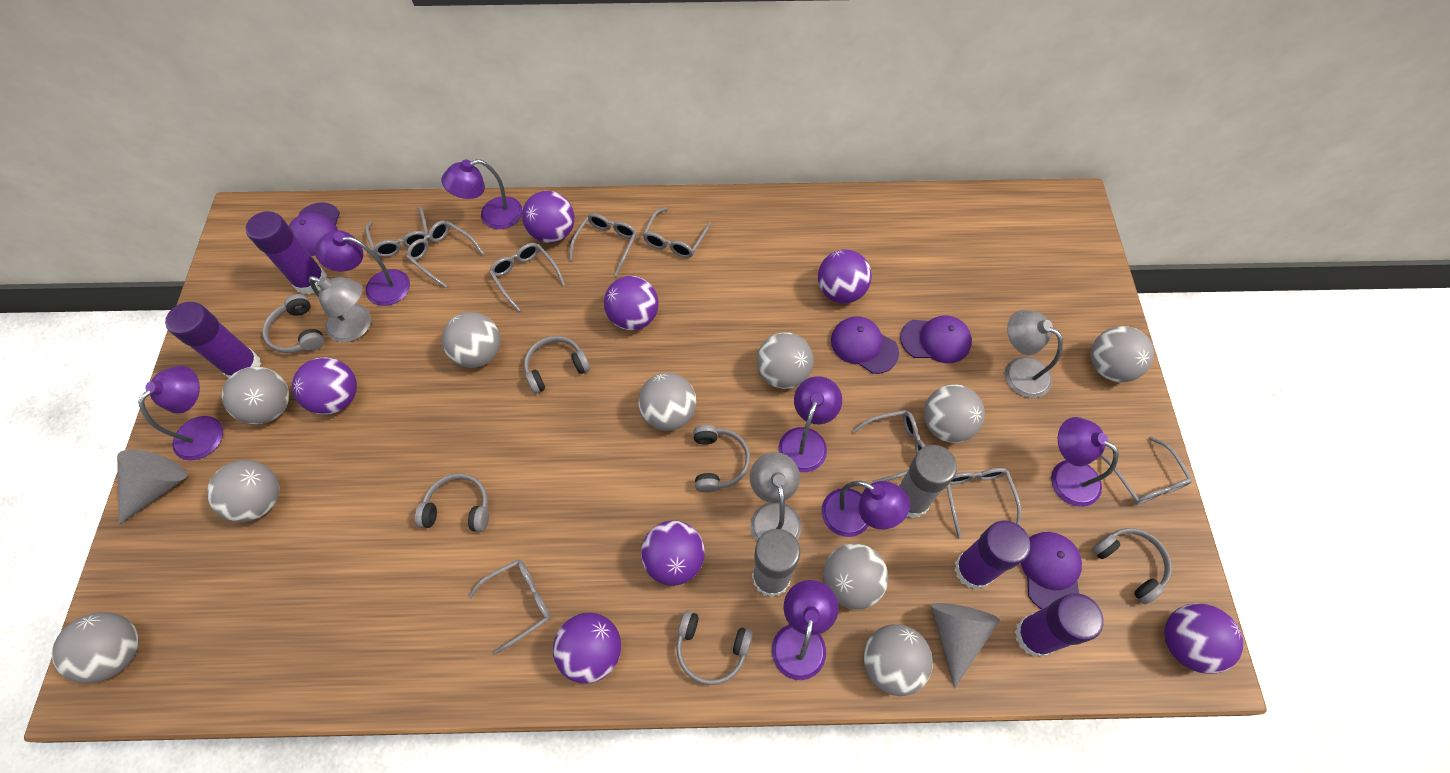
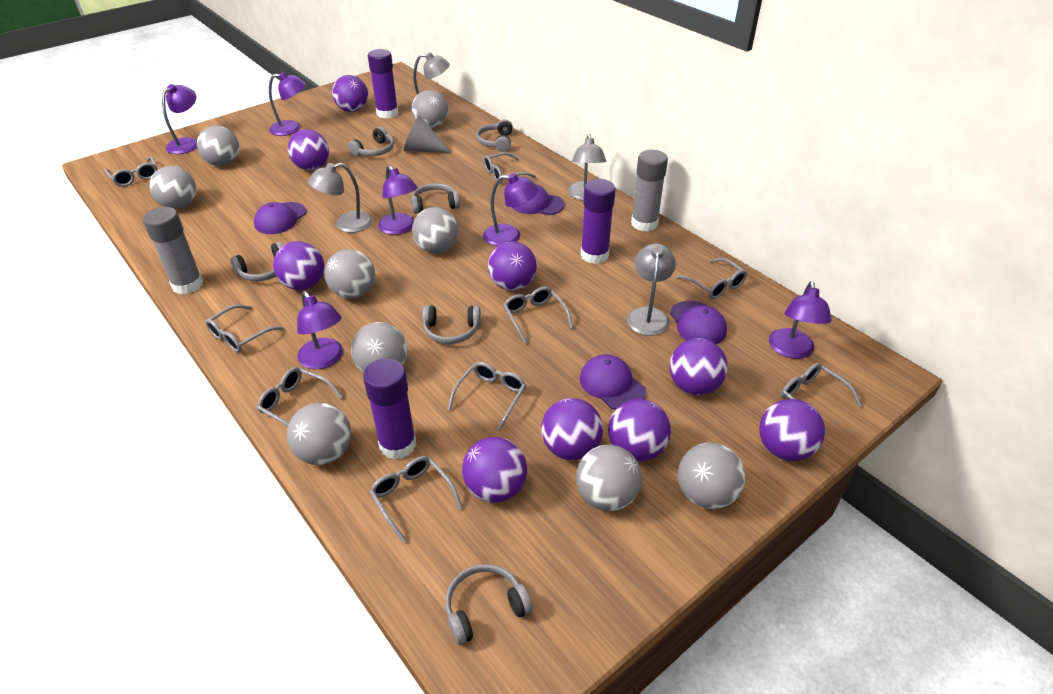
grey ball: 10 -> 9
grey cone: 2 -> 1
grey lamp: 3 -> 4
purple ball: 7 -> 9
purple glue stick: 4 -> 3
purple lamp: 7 -> 6

